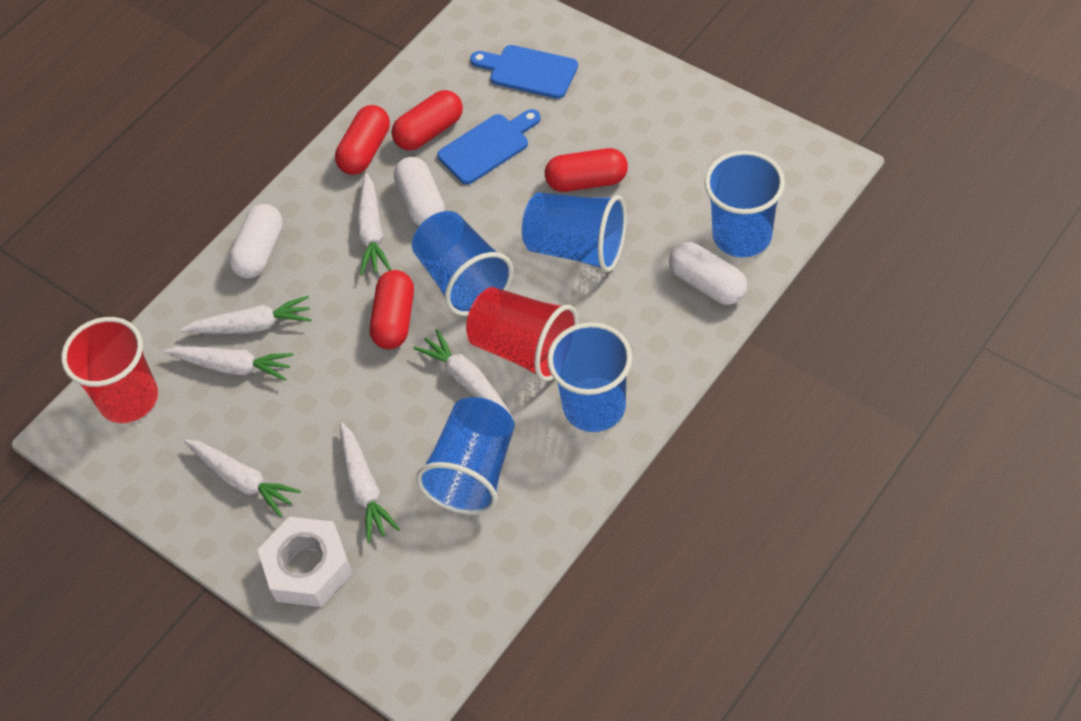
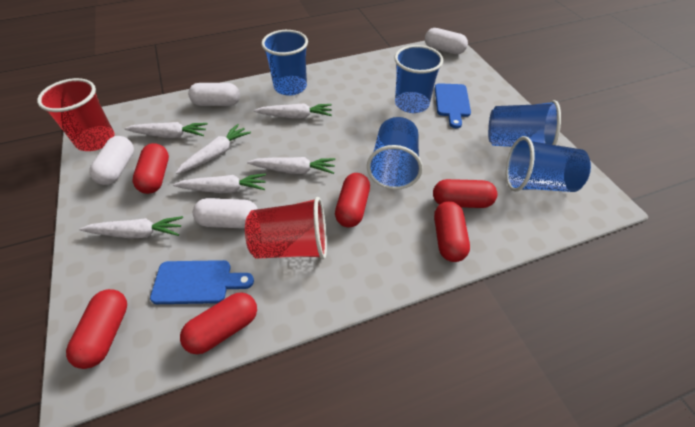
red capsule: 4 -> 6
white capsule: 3 -> 4
white nut: 1 -> 0

